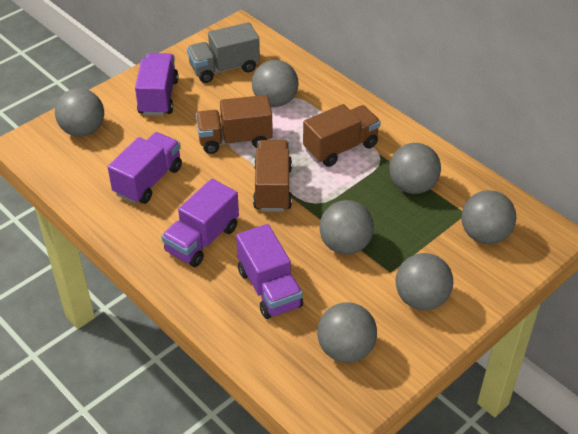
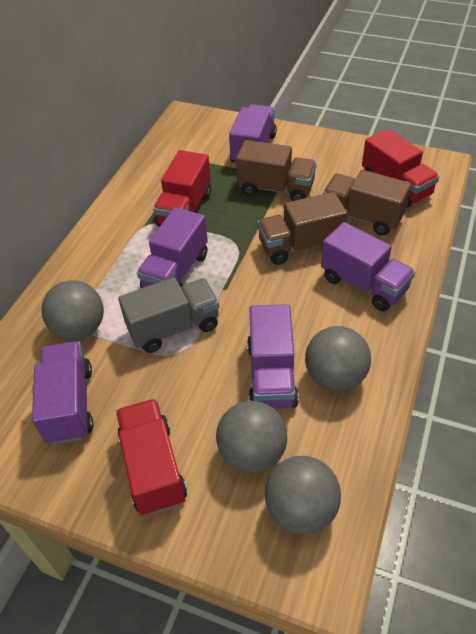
grey ball: 7 -> 4
purple truck: 4 -> 5
red truck: 0 -> 3

